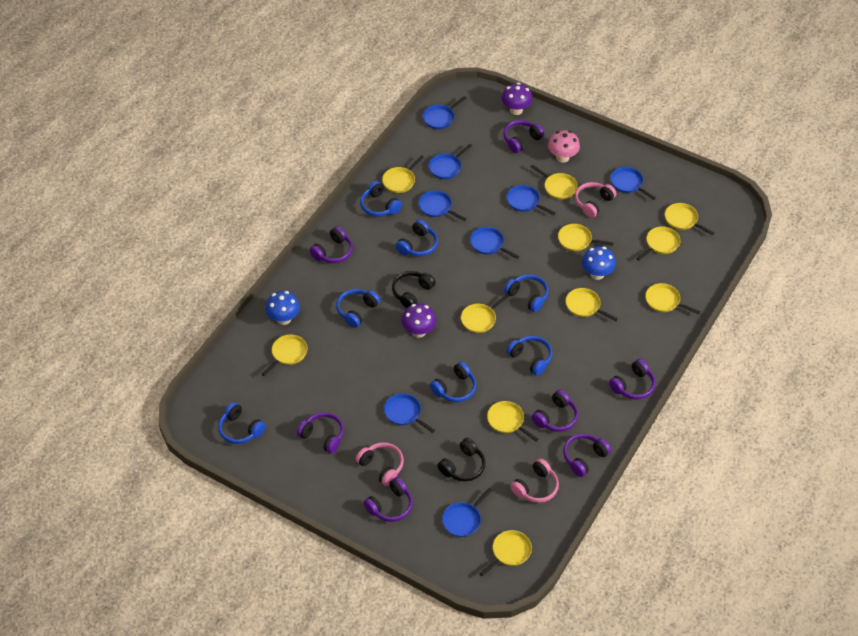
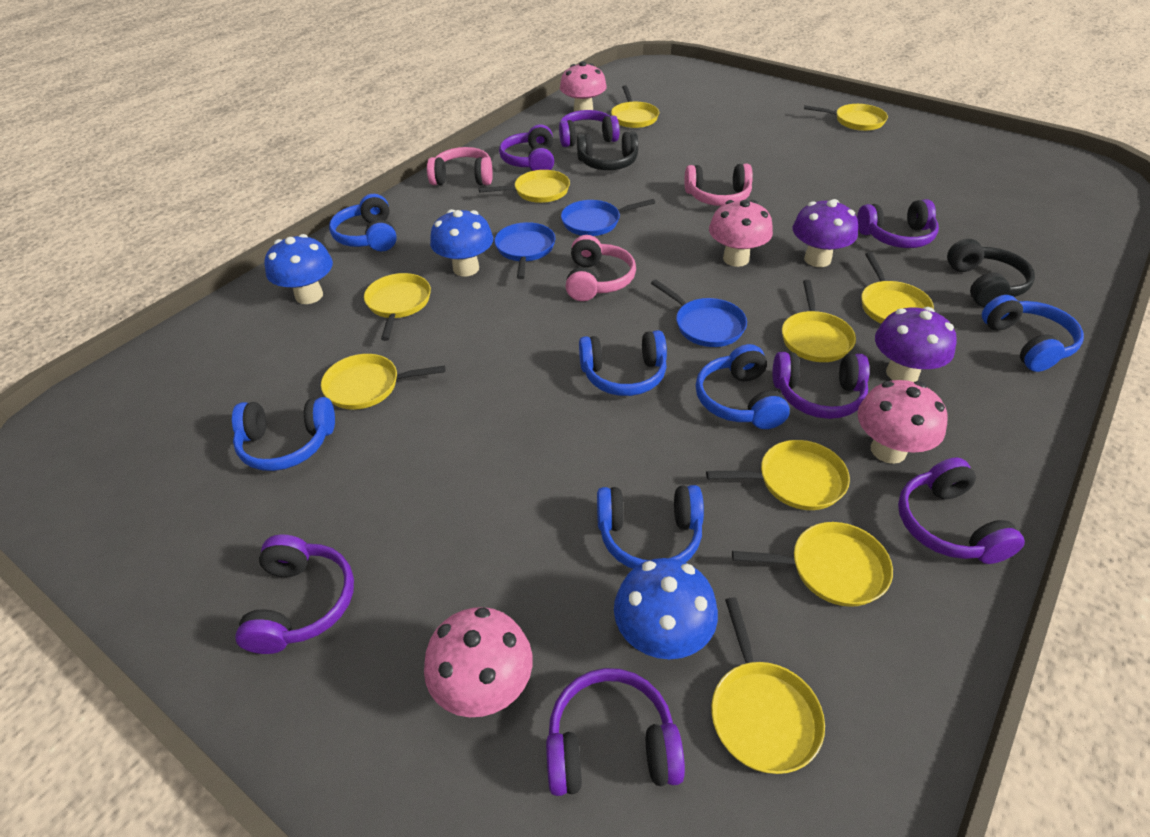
blue headphones: 7 -> 6
blue mushroom: 2 -> 3
blue pan: 8 -> 3
pink mushroom: 1 -> 4
yellow pan: 11 -> 10

